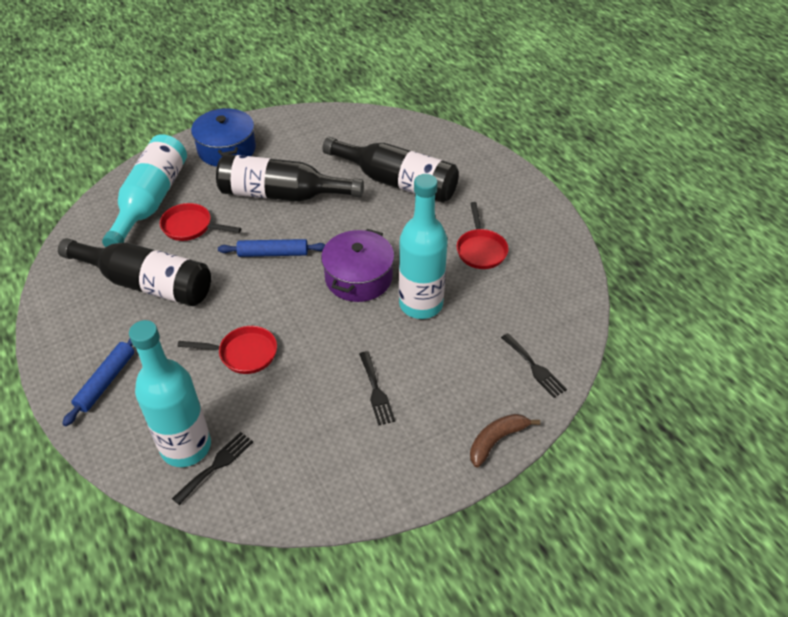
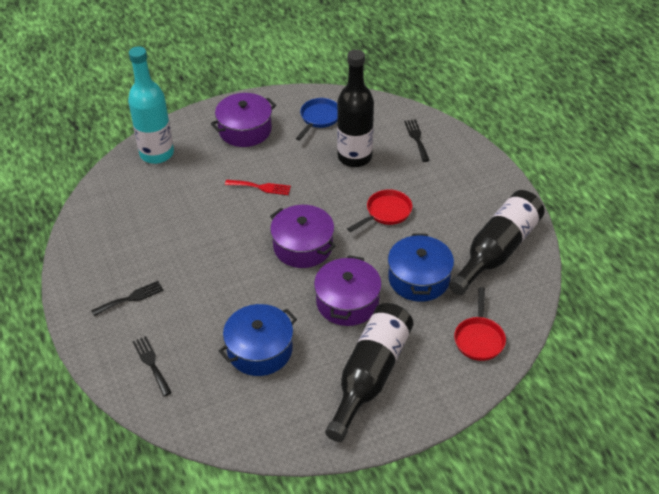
blue pan: 0 -> 1
blue pot: 1 -> 2
blue rolling pin: 2 -> 0
brown banana: 1 -> 0
purple pot: 1 -> 3
red fork: 0 -> 1
red pan: 3 -> 2
turquoise bottle: 3 -> 1

